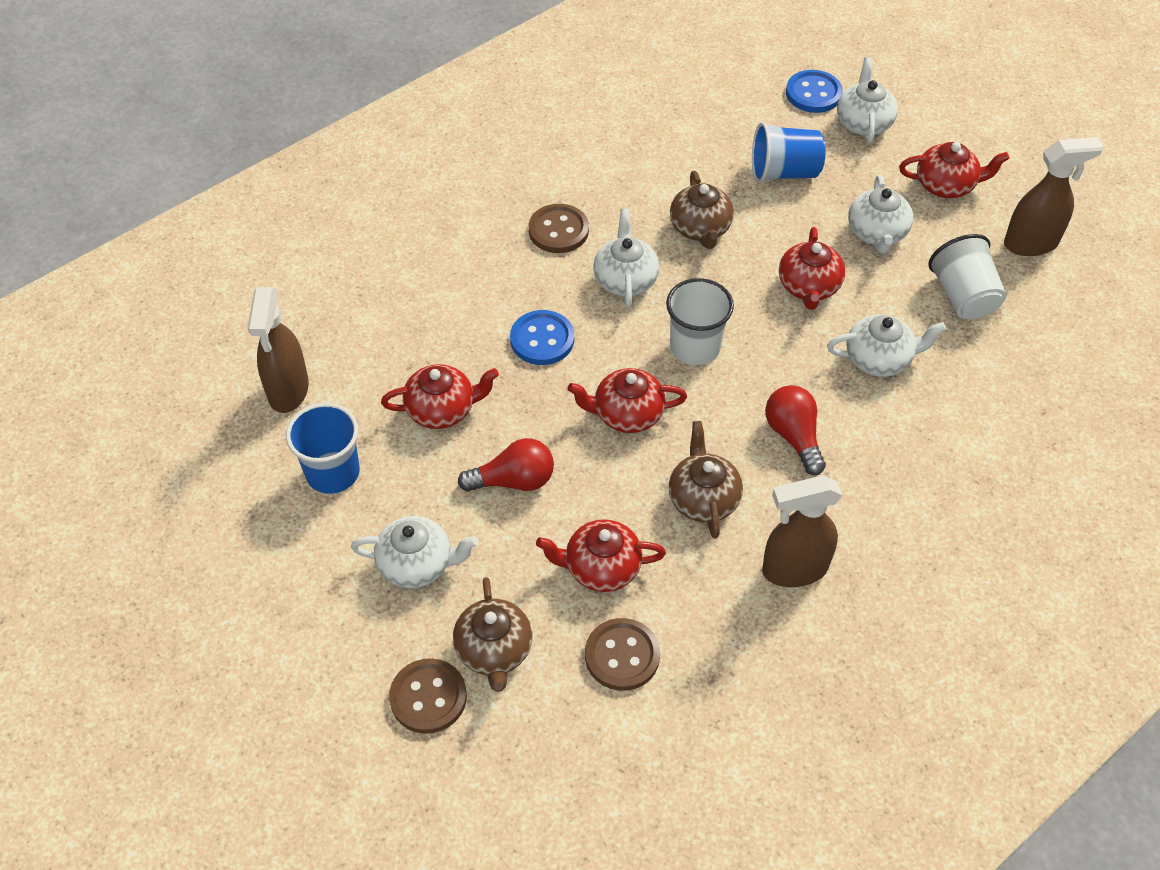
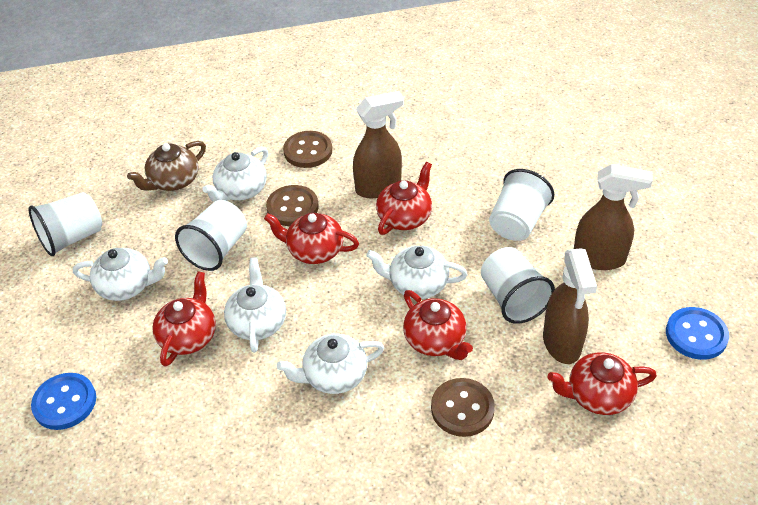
blue cup: 2 -> 0
brown teapot: 3 -> 1
red light bulb: 2 -> 0
white cup: 2 -> 4

